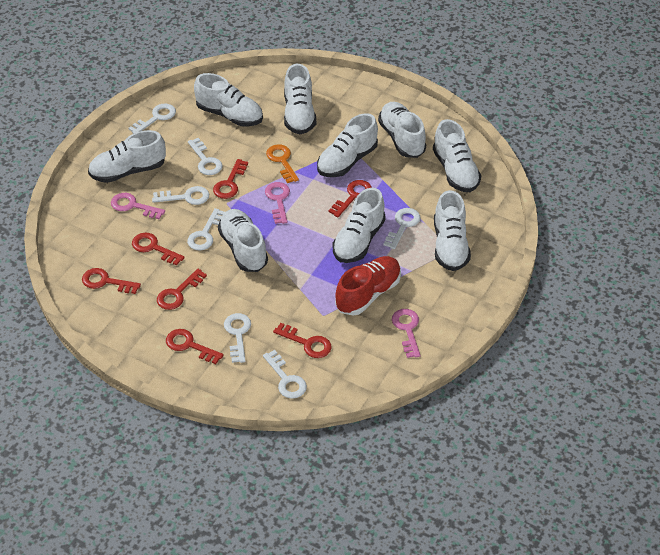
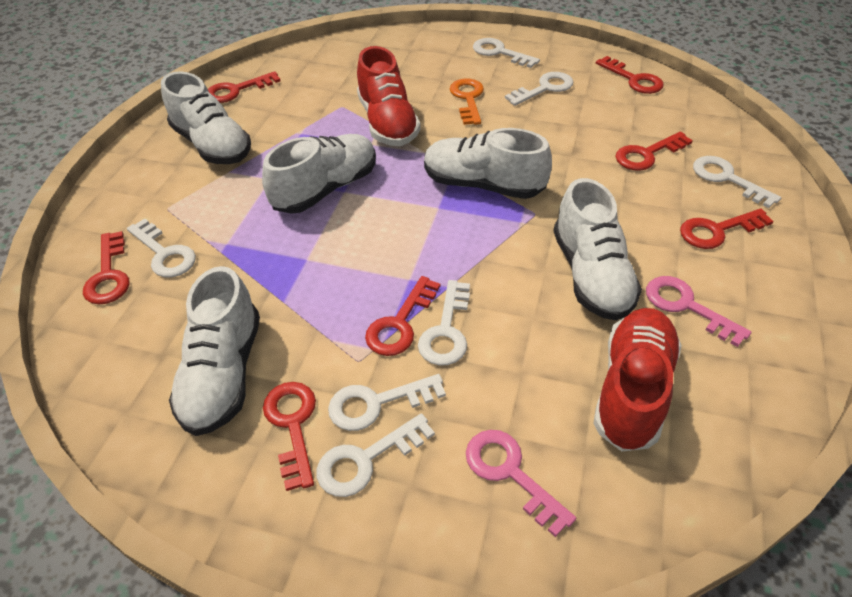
pink key: 3 -> 2
red shoe: 1 -> 2
white shoe: 9 -> 5

